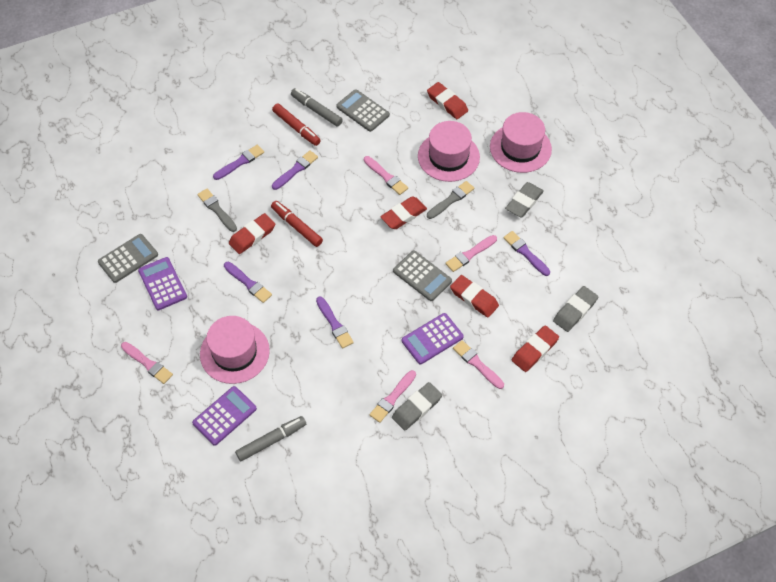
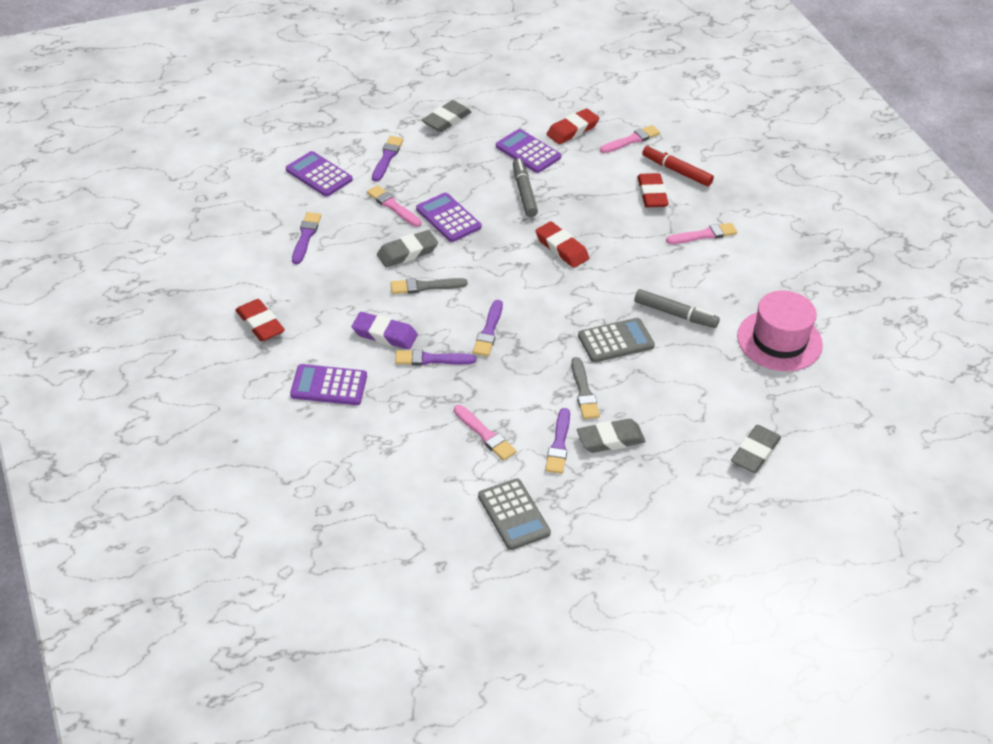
grey calculator: 3 -> 2
grey eraser: 3 -> 4
pink brush: 5 -> 4
pink hat: 3 -> 1
purple calculator: 3 -> 4
purple eraser: 0 -> 1
red eraser: 5 -> 4
red marker: 2 -> 1

